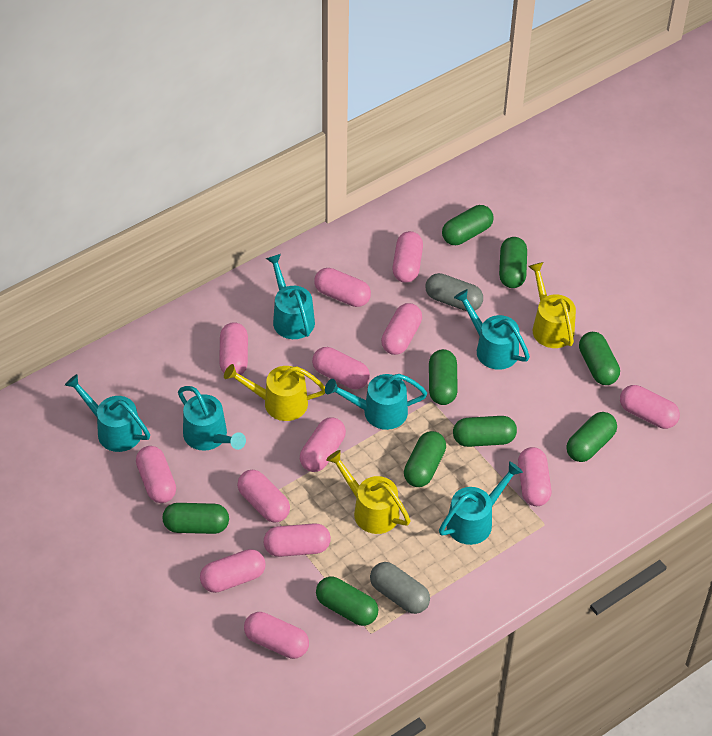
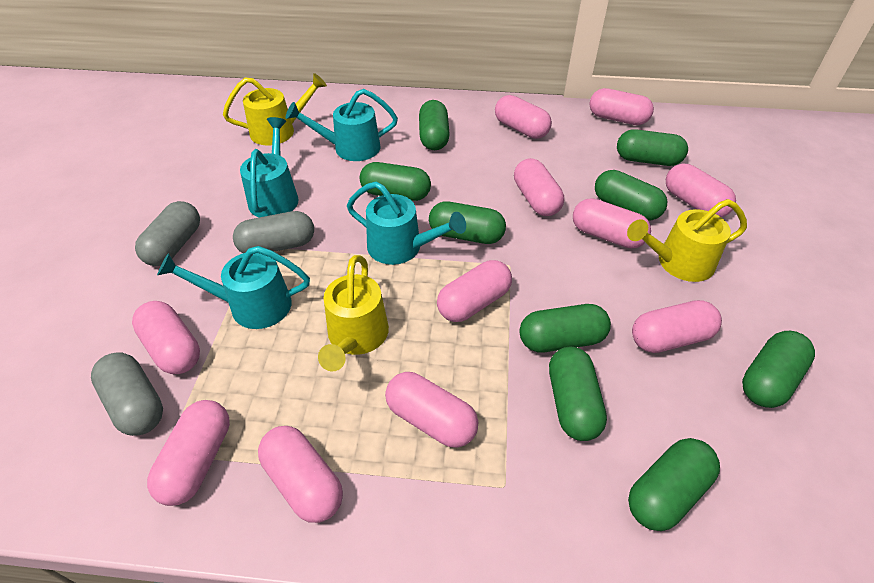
grey capsule: 2 -> 3
pink capsule: 13 -> 11
turquoise watering can: 6 -> 4

